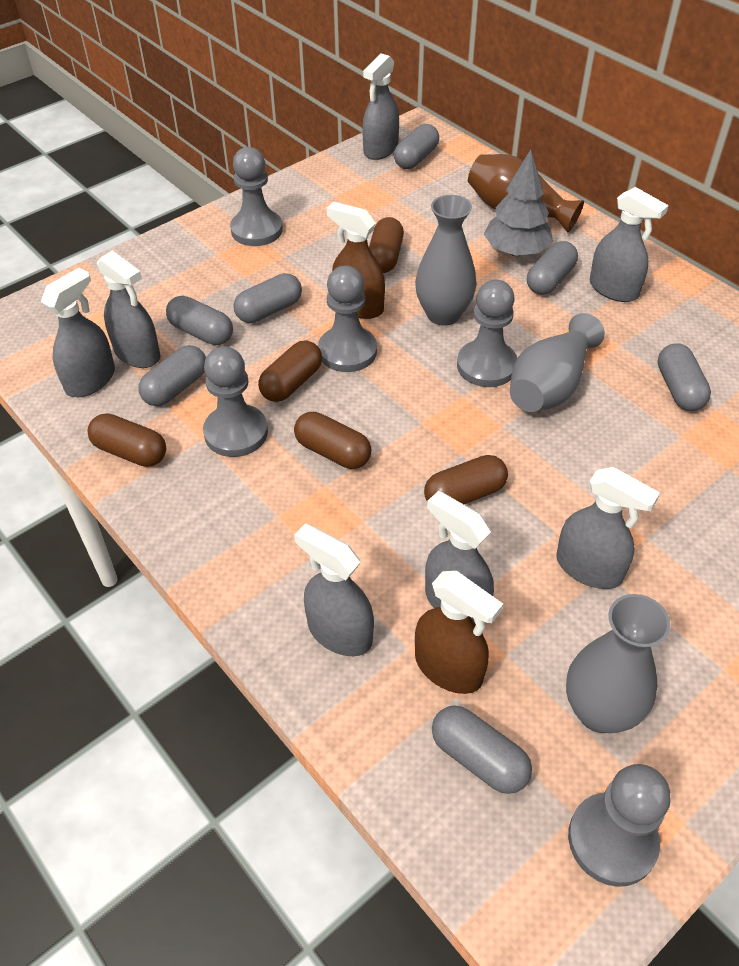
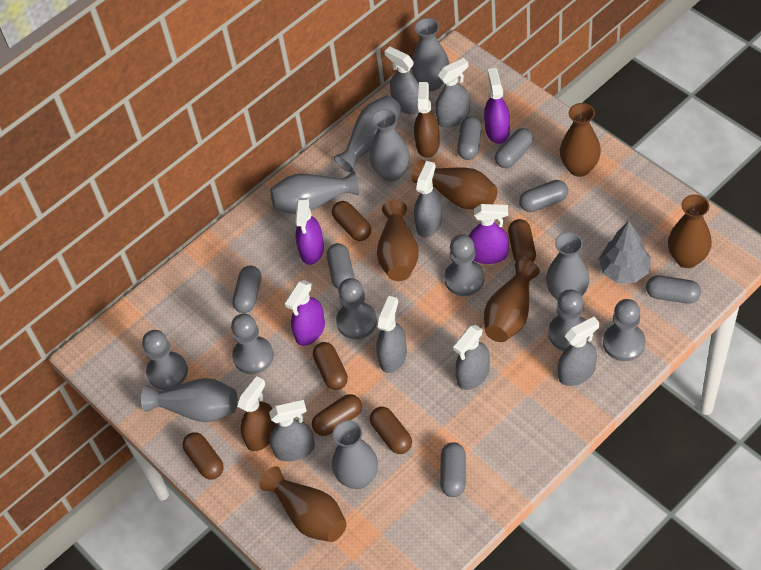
brown capsule: 5 -> 6
brown vase: 1 -> 6
grey pawn: 5 -> 6
grey vase: 3 -> 7
purple spray bottle: 0 -> 4

